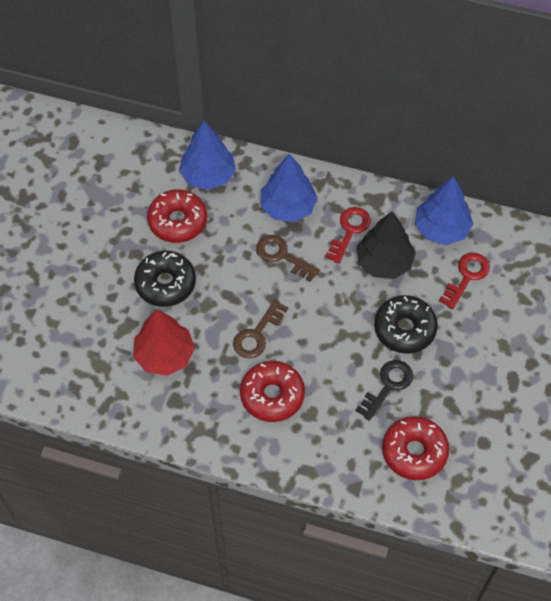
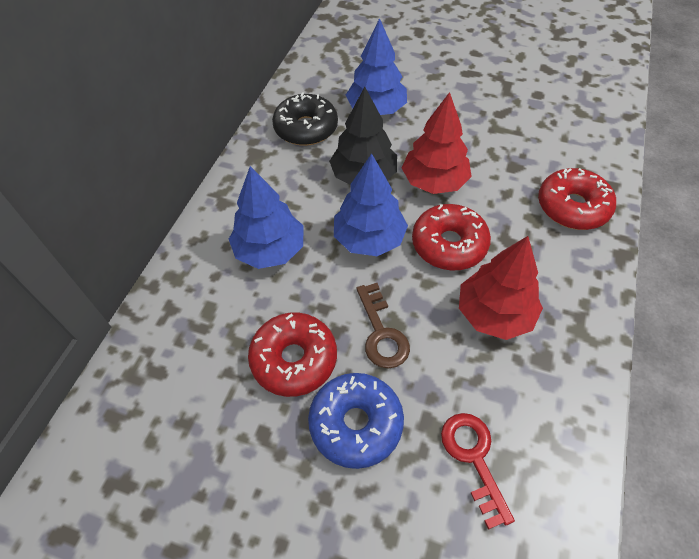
black donut: 2 -> 1
black key: 1 -> 0
blue donut: 0 -> 1
brown key: 2 -> 1
red key: 2 -> 1
red tree: 1 -> 2

